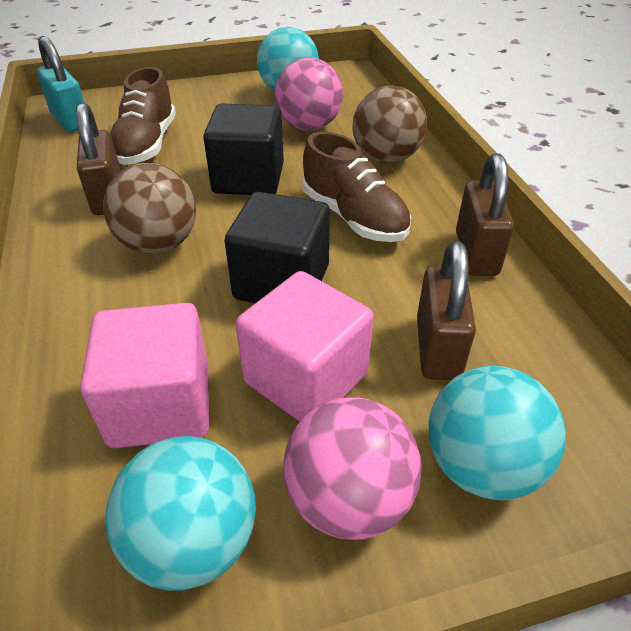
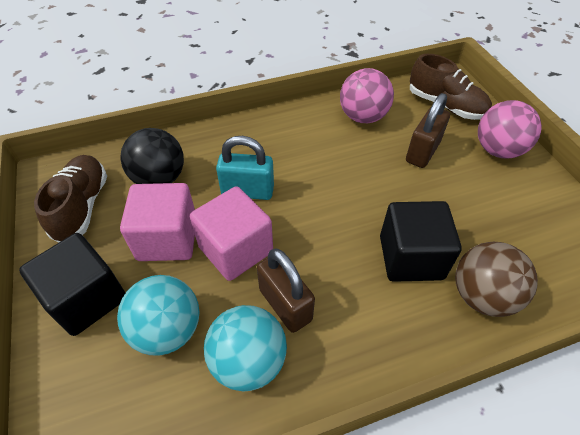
black ball: 0 -> 1
brown ball: 2 -> 1
brown padlock: 3 -> 2
turquoise ball: 3 -> 2

